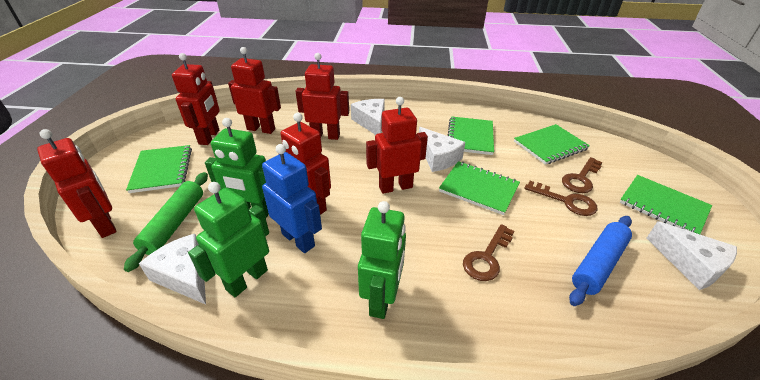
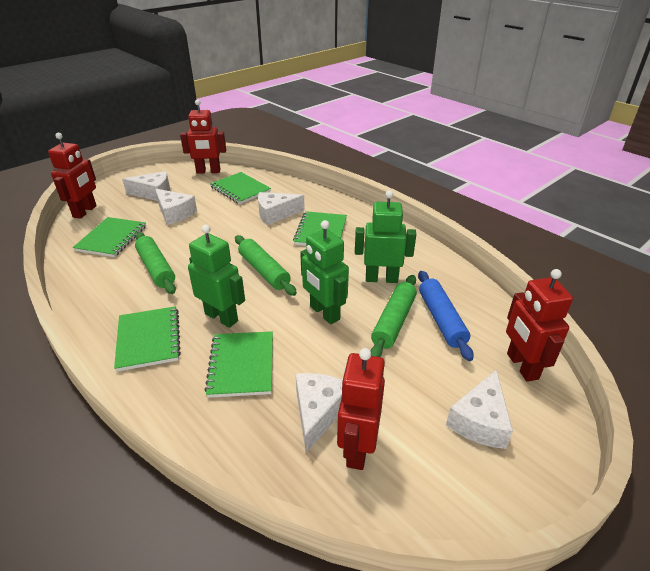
blue robot: 1 -> 0
brown key: 3 -> 0
green rolling pin: 1 -> 3
red robot: 6 -> 4
white cheese: 4 -> 5

